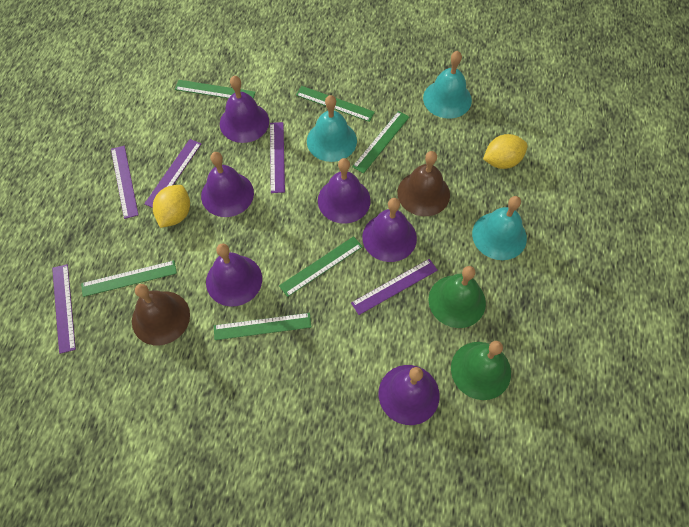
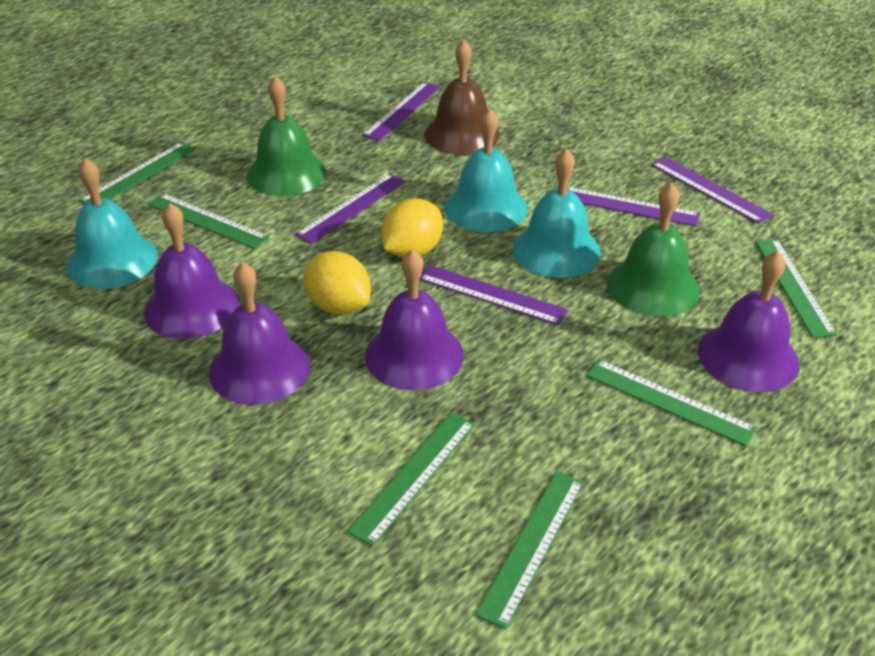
brown bell: 2 -> 1
purple bell: 6 -> 4

